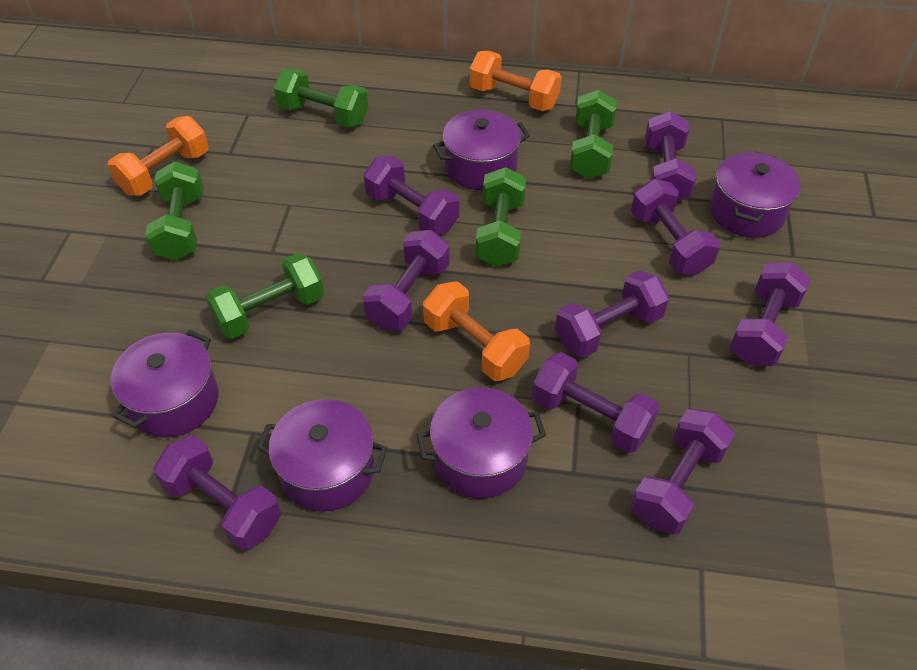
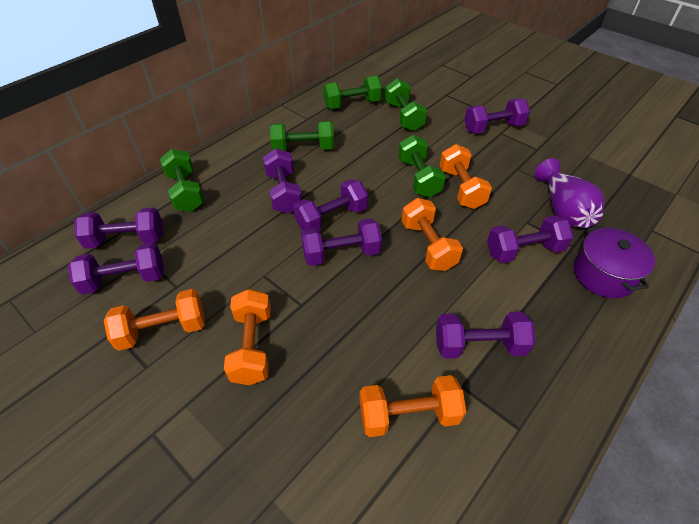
orange dumbbell: 3 -> 5
purple dumbbell: 9 -> 8
purple pot: 5 -> 1
purple vase: 0 -> 1

